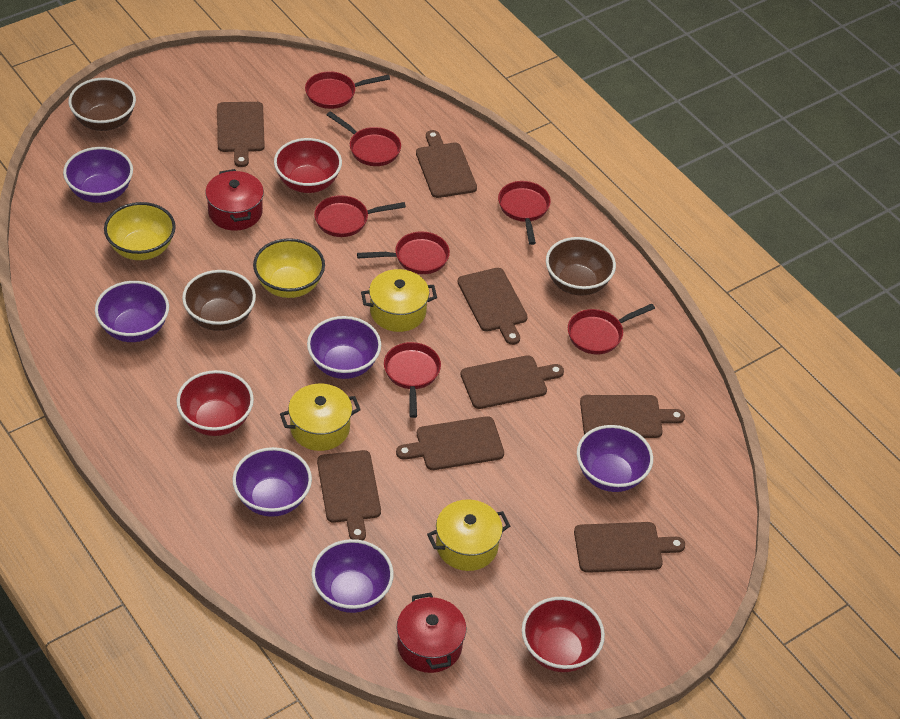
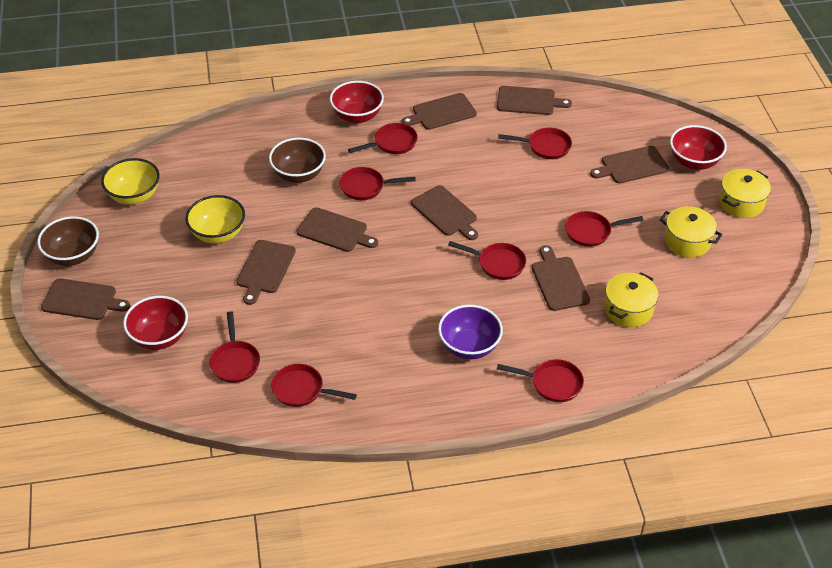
brown bowl: 3 -> 2
purple bowl: 6 -> 1
red pan: 7 -> 8
red pot: 2 -> 0

